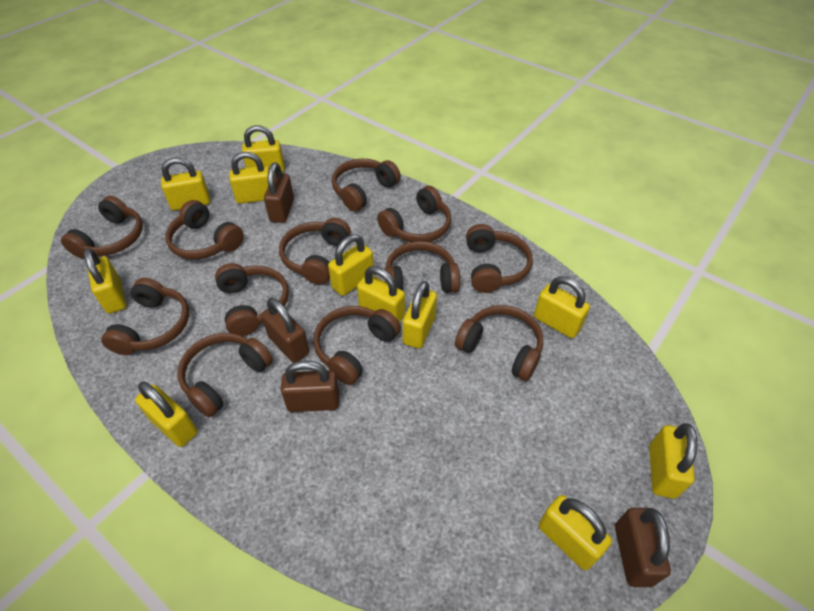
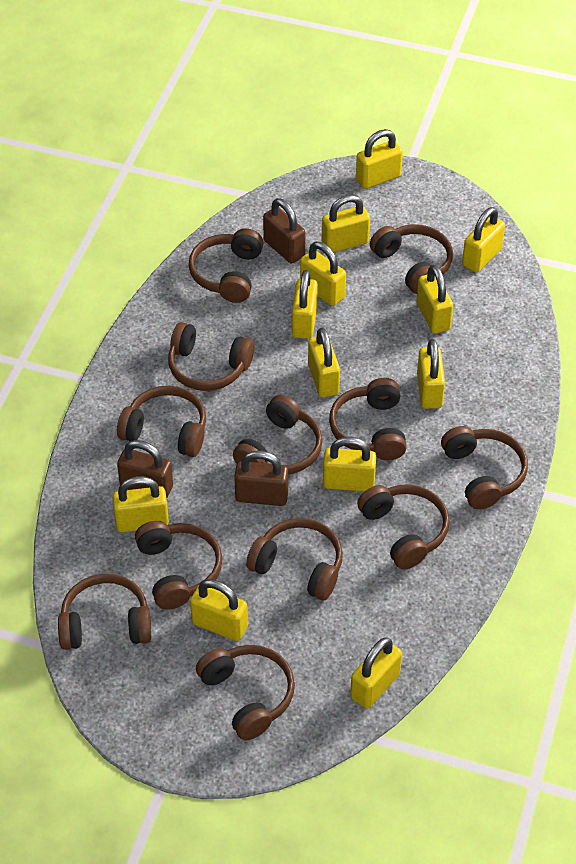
brown padlock: 4 -> 3
yellow padlock: 11 -> 12

